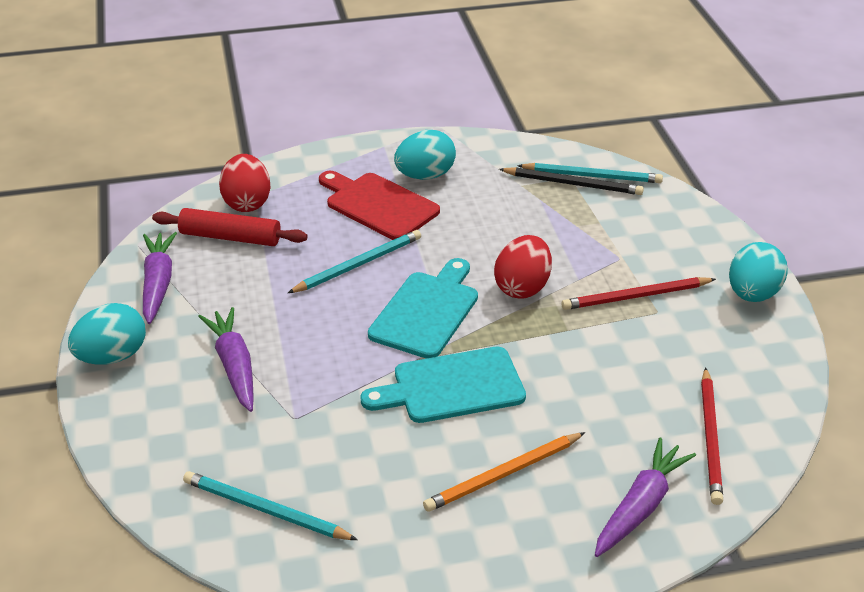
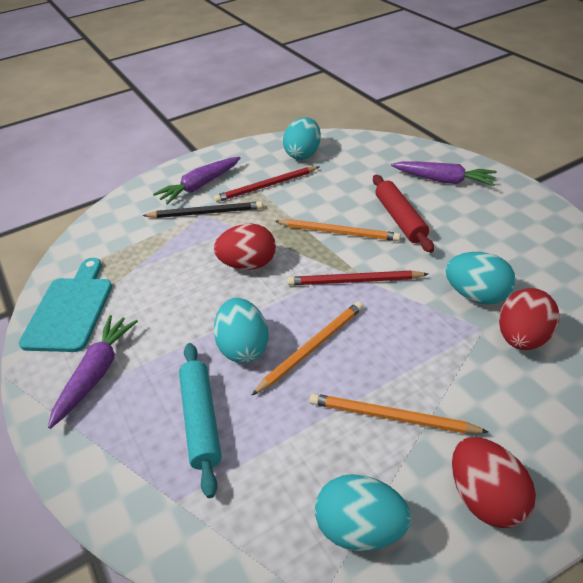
orange pencil: 1 -> 3
red cutting board: 1 -> 0
red egg: 2 -> 3
turquoise cutting board: 2 -> 1
turquoise egg: 3 -> 4
turquoise pencil: 3 -> 0
turquoise rolling pin: 0 -> 1

